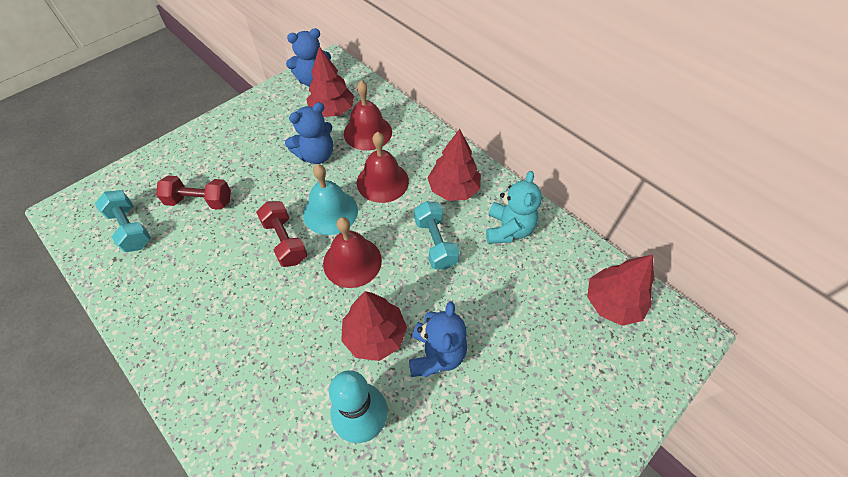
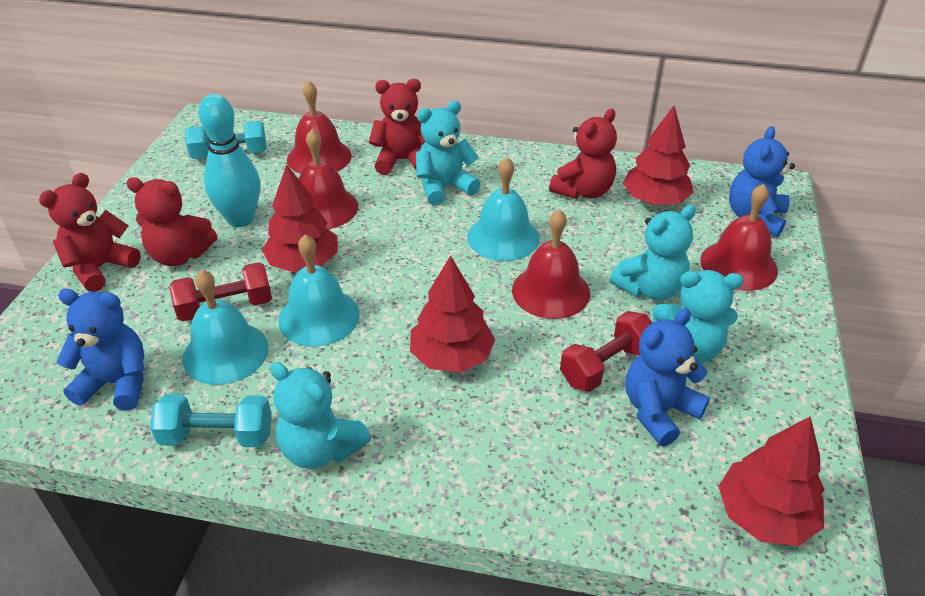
red bell: 3 -> 4
red teddy bear: 0 -> 4
turquoise bell: 1 -> 3
turquoise teddy bear: 1 -> 4

